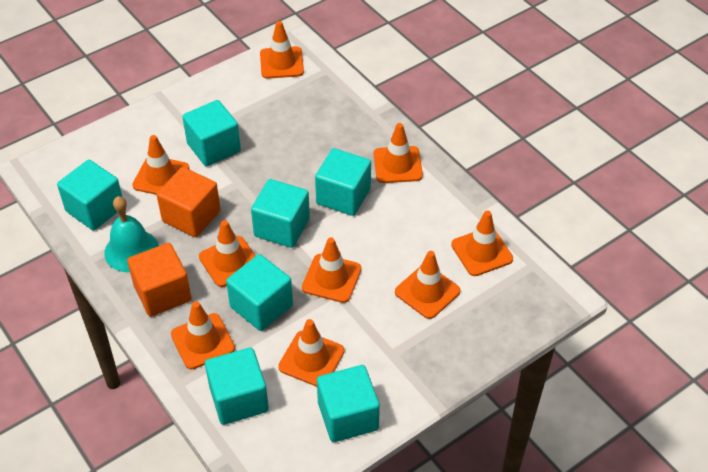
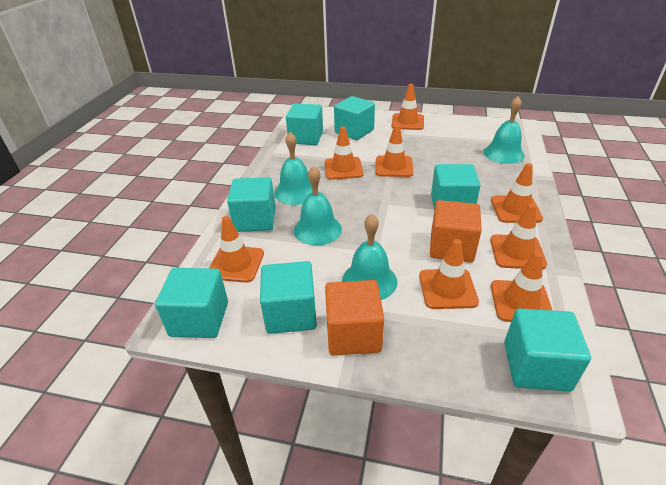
orange traffic cone: 9 -> 8
turquoise bell: 1 -> 4

